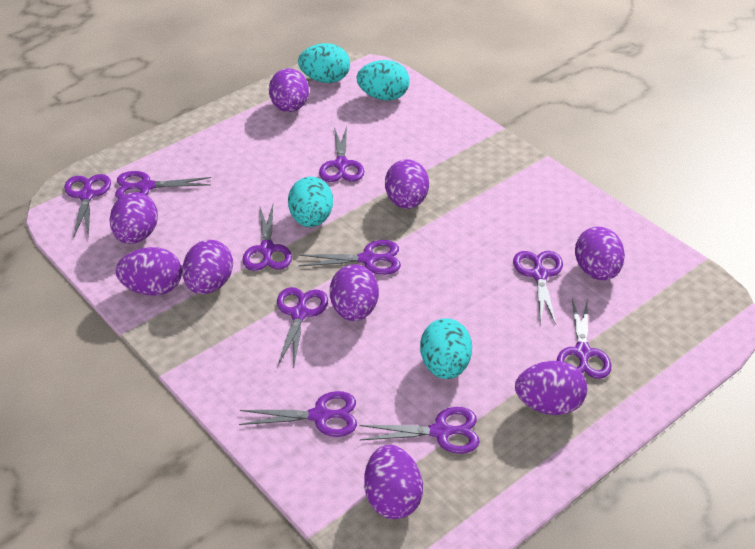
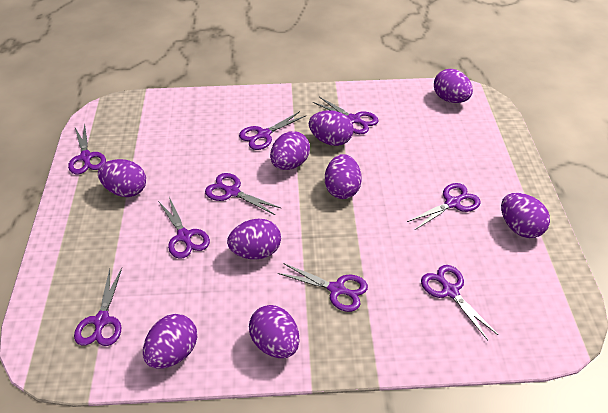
purple scissors: 10 -> 9
turquoise egg: 4 -> 0

